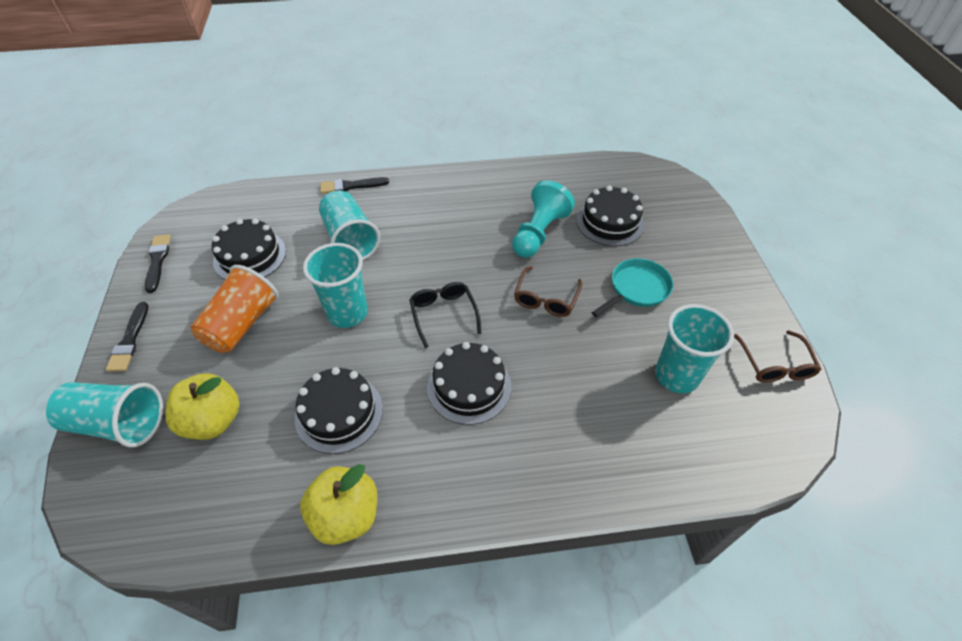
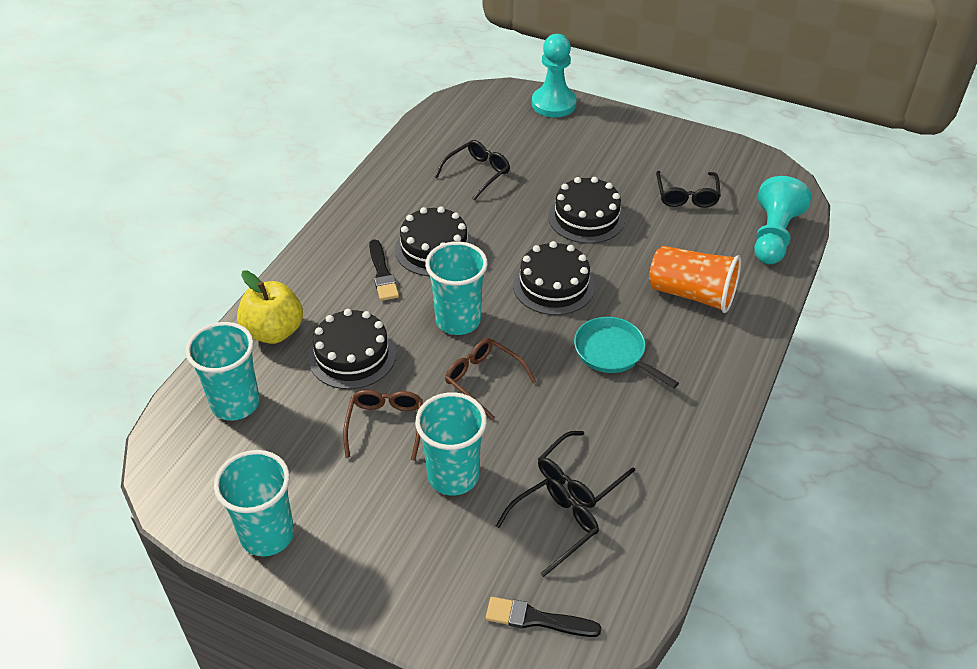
black brush: 3 -> 2
black glasses: 1 -> 4
turquoise pawn: 1 -> 2
yellow apple: 2 -> 1

